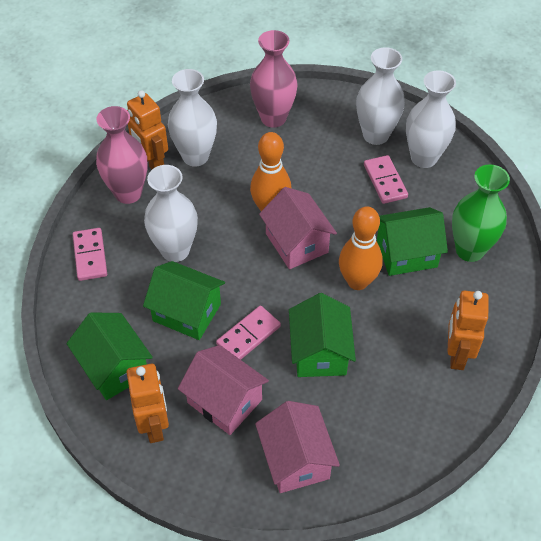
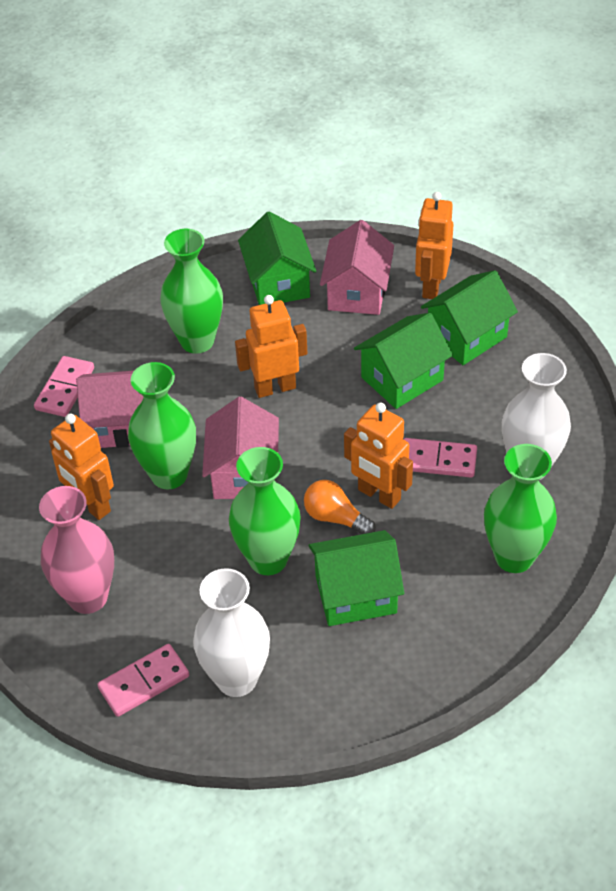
green vase: 1 -> 4
orange bowling pin: 2 -> 0
orange light bulb: 0 -> 1
orange robot: 3 -> 4
pink vase: 2 -> 1
white vase: 4 -> 2

